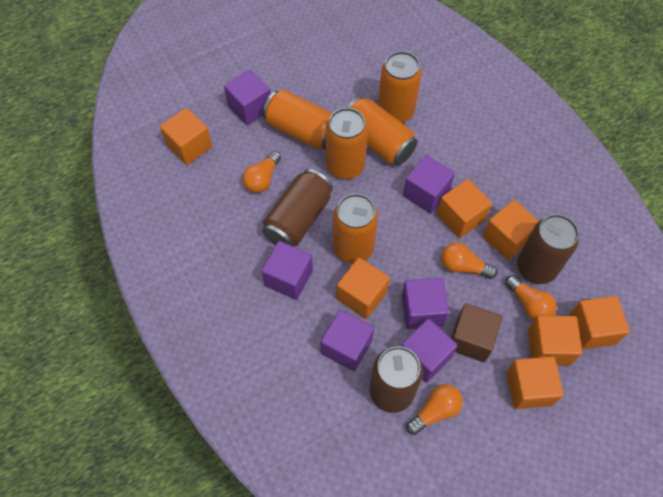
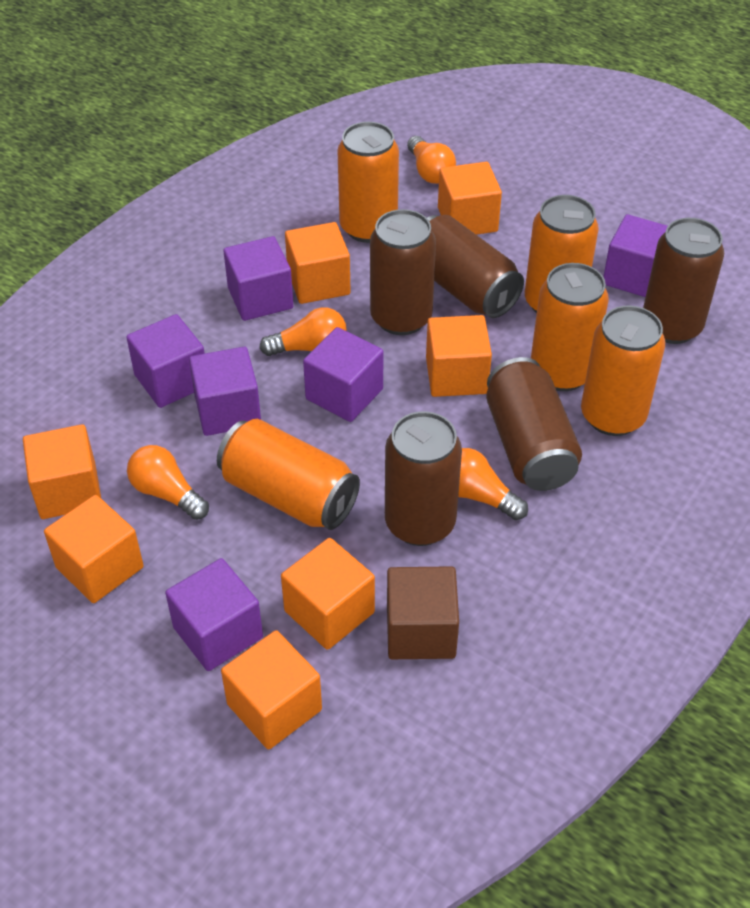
brown can: 3 -> 5

